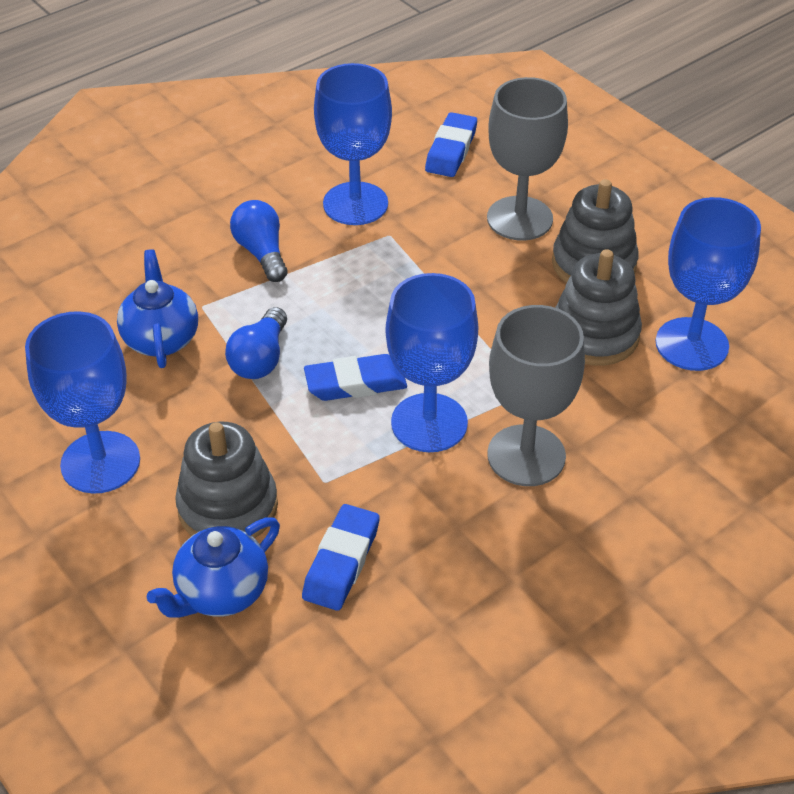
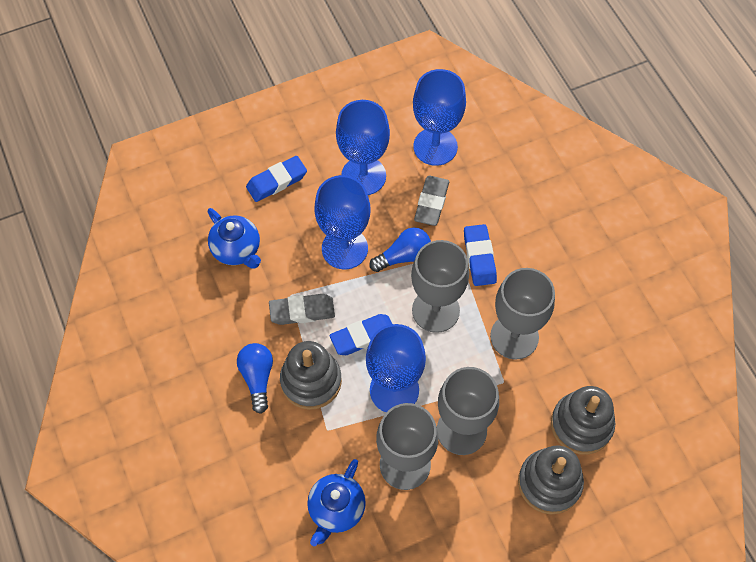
grey eraser: 0 -> 2
grey goblet: 2 -> 4

